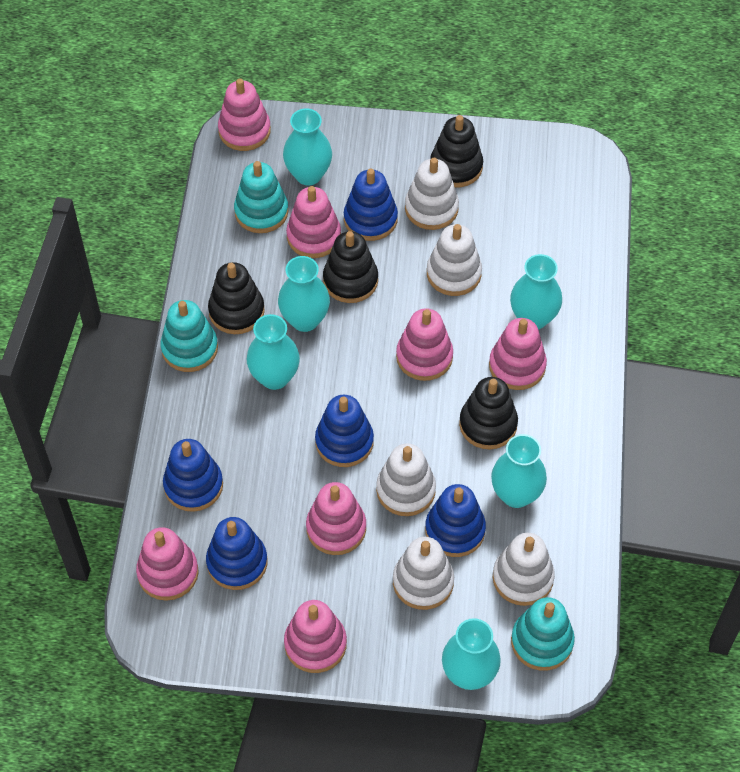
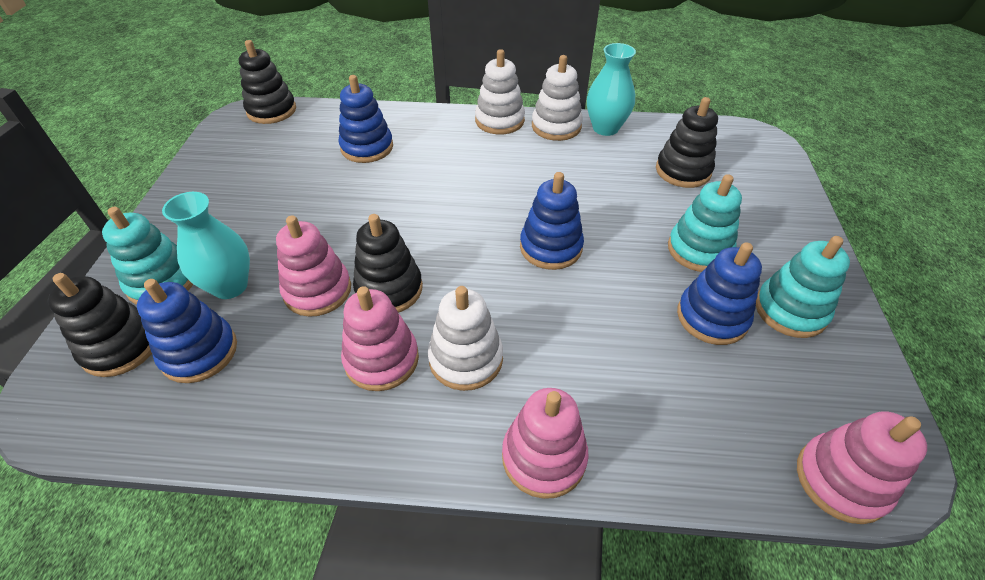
blue stacking toy: 5 -> 4
pink stacking toy: 7 -> 4
turquoise vase: 6 -> 2
white stacking toy: 5 -> 3

